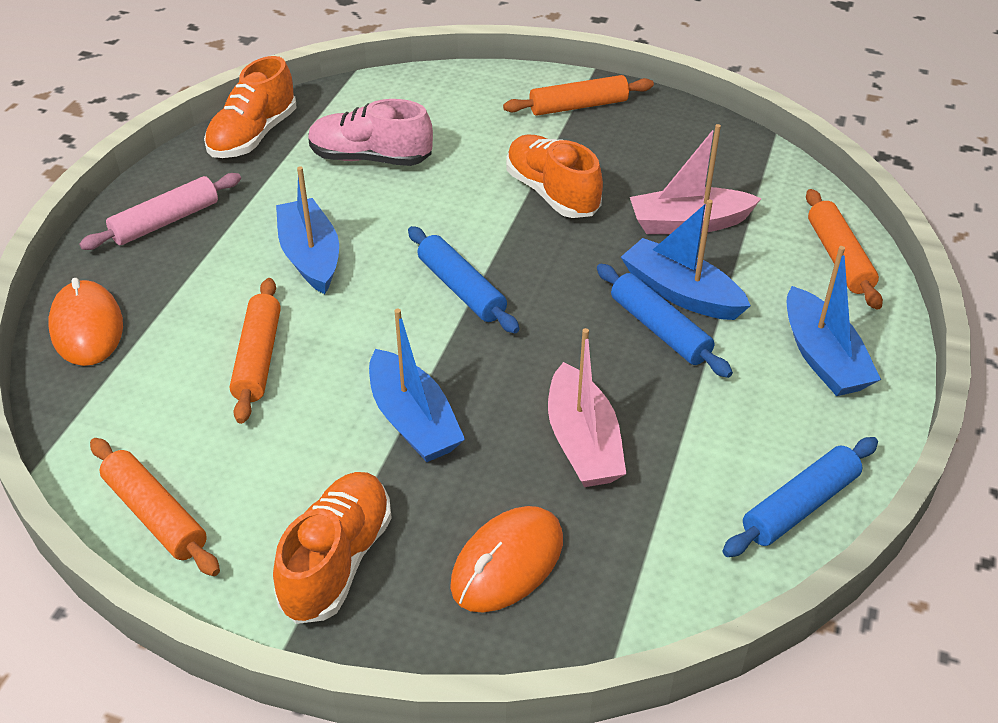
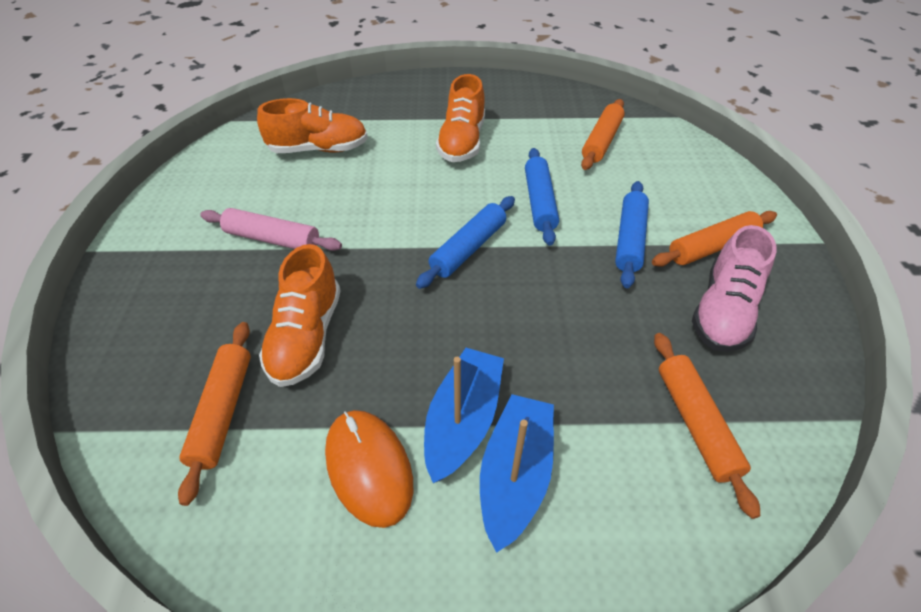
blue boat: 4 -> 2
orange mouse: 2 -> 1
pink boat: 2 -> 0

